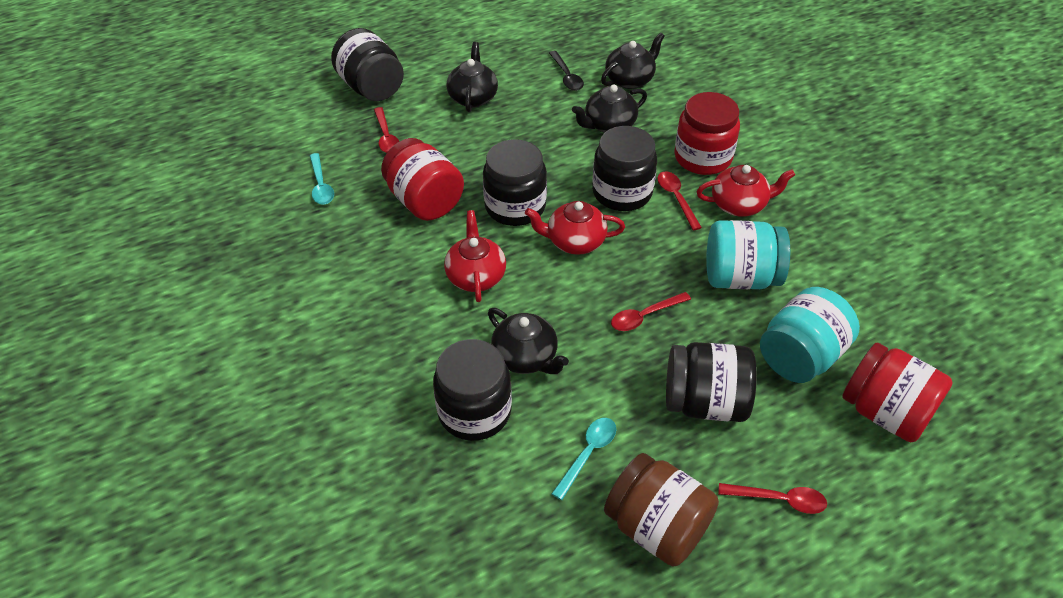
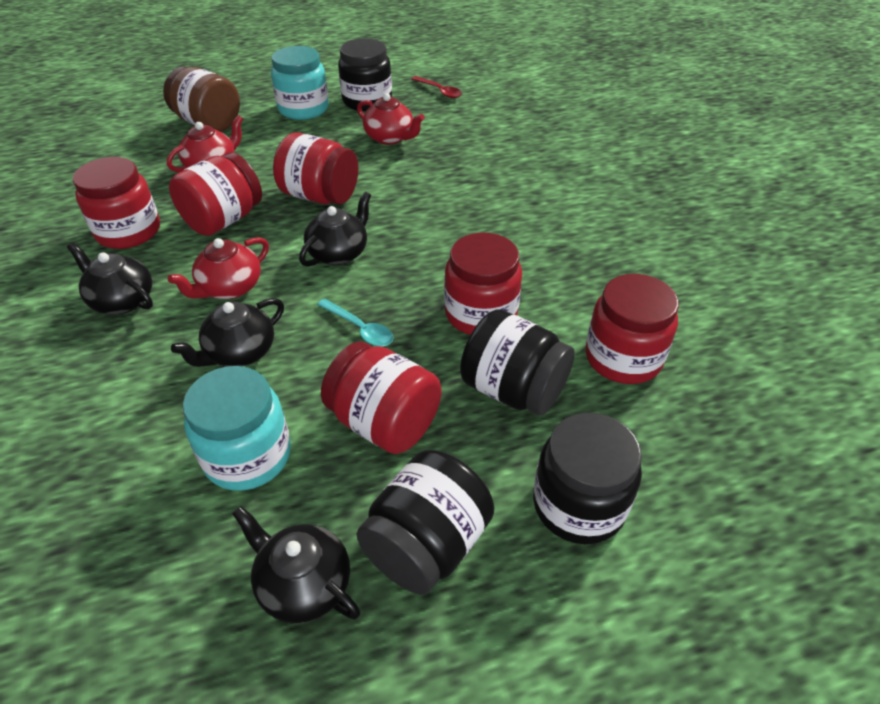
black jar: 5 -> 4
black spoon: 1 -> 0
red jar: 3 -> 6
red spoon: 4 -> 1
turquoise spoon: 2 -> 1

